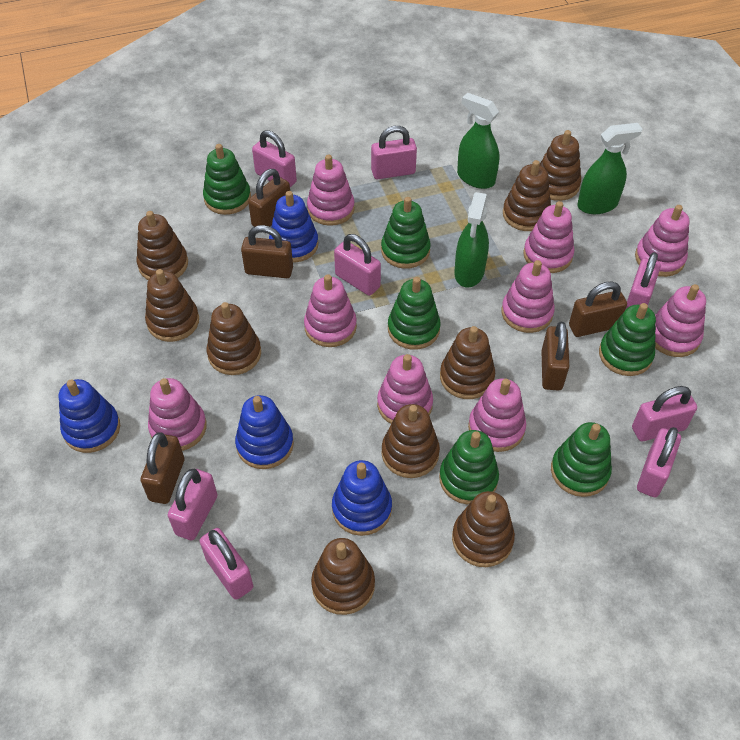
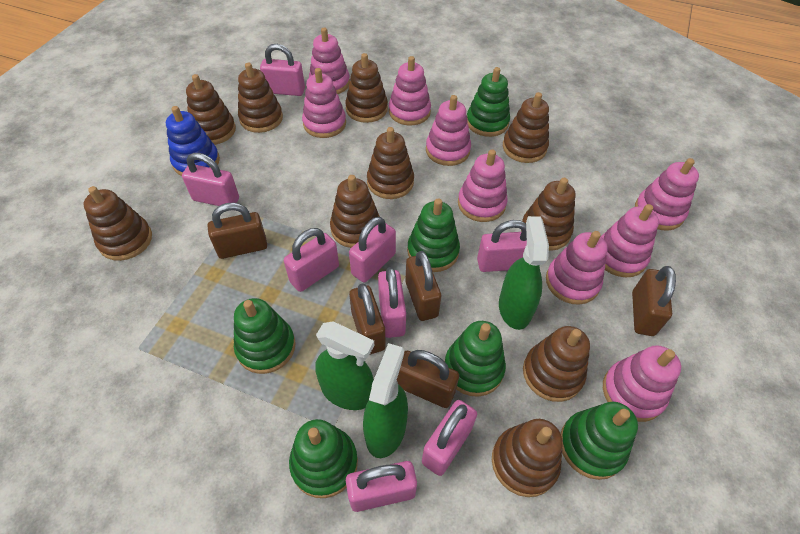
blue stacking toy: 4 -> 1
brown stacking toy: 9 -> 10

